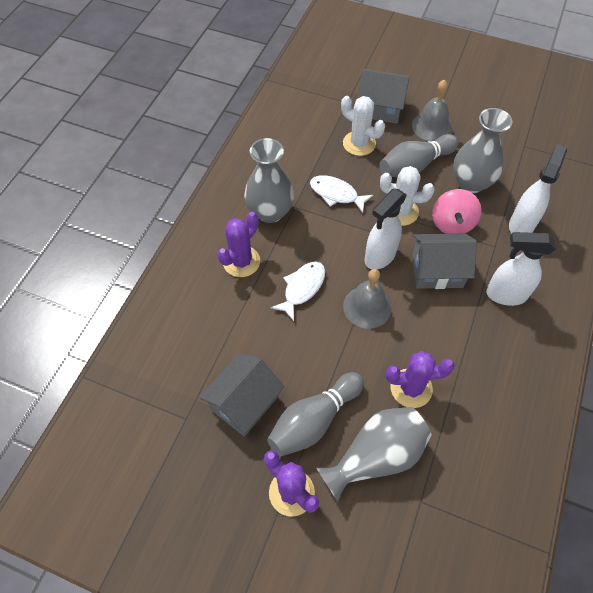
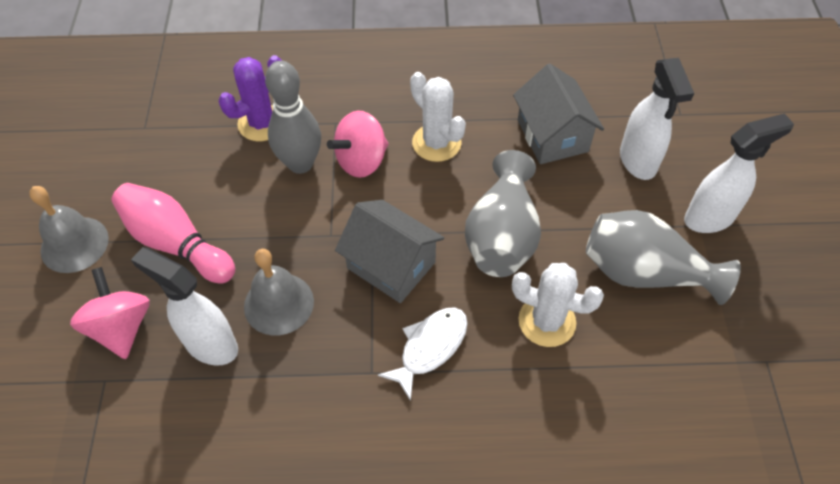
grey bowling pin: 2 -> 1
grey house: 3 -> 2
grey vase: 3 -> 2
pink bowling pin: 0 -> 1
pink spinning top: 1 -> 2
purple cactus: 3 -> 1
white fish: 2 -> 1

